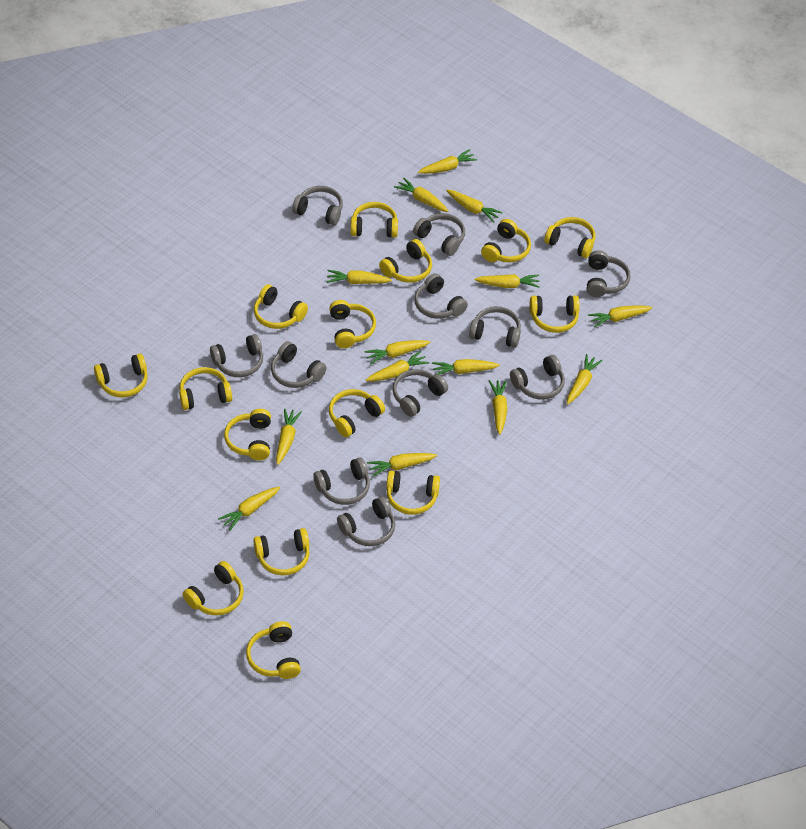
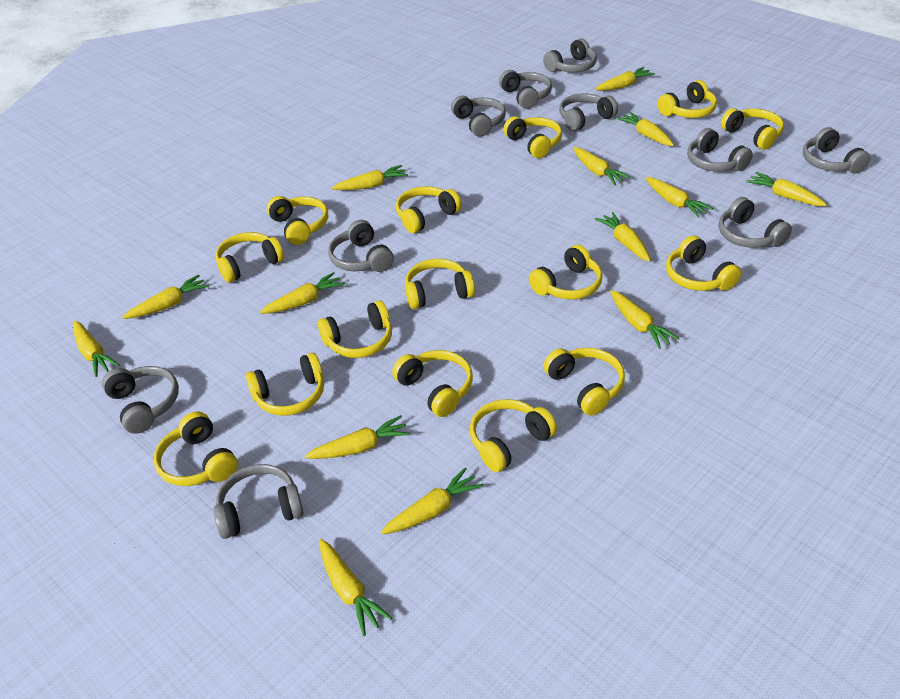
grey headphones: 11 -> 10

